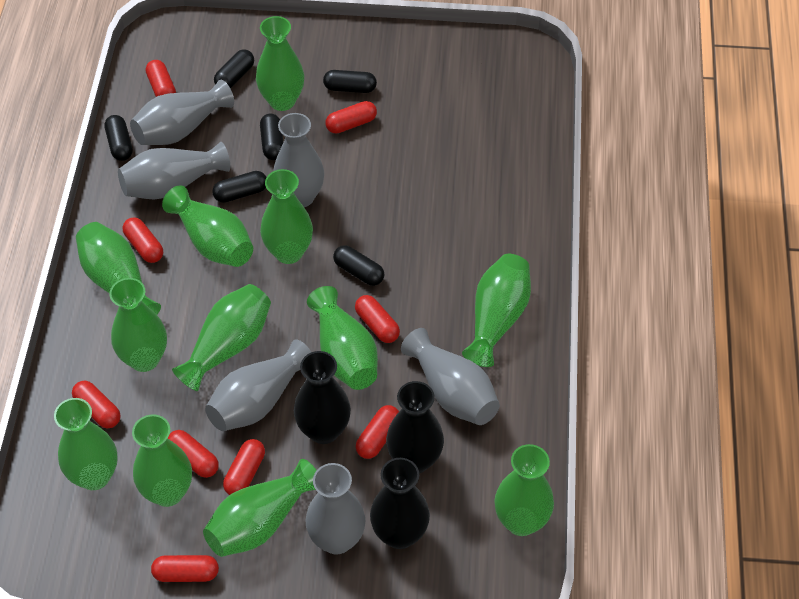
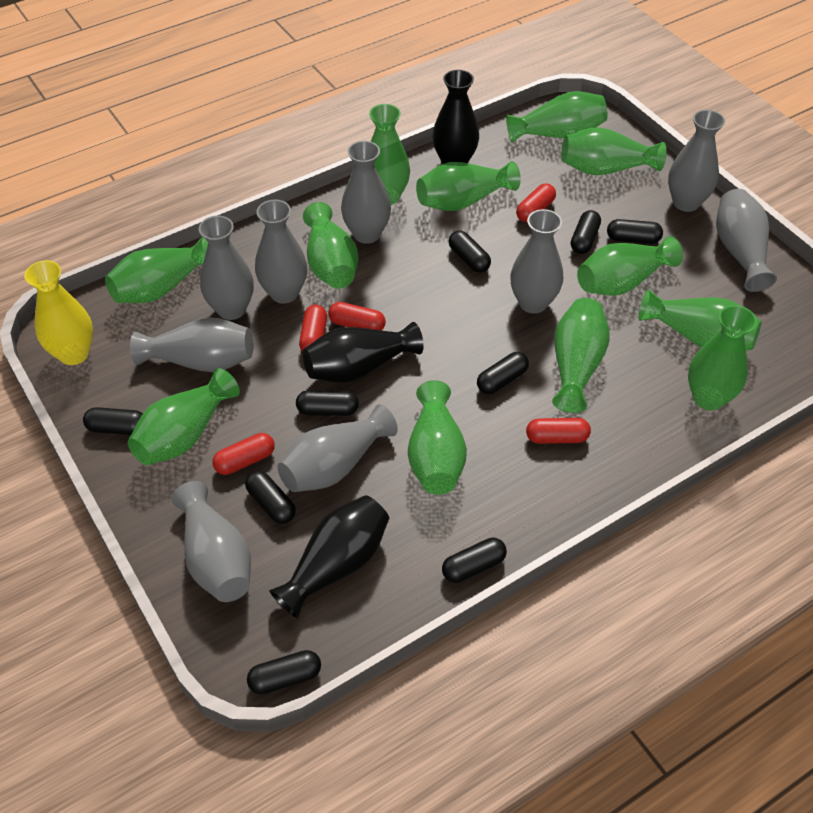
black capsule: 6 -> 9
grey vase: 6 -> 9
red capsule: 9 -> 5
yellow vase: 0 -> 1

